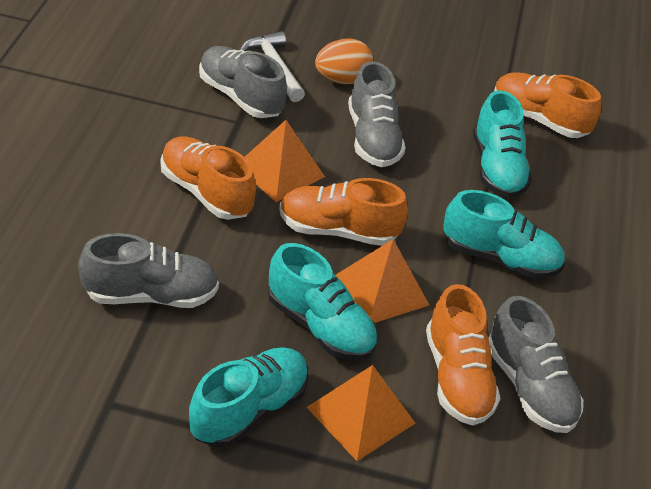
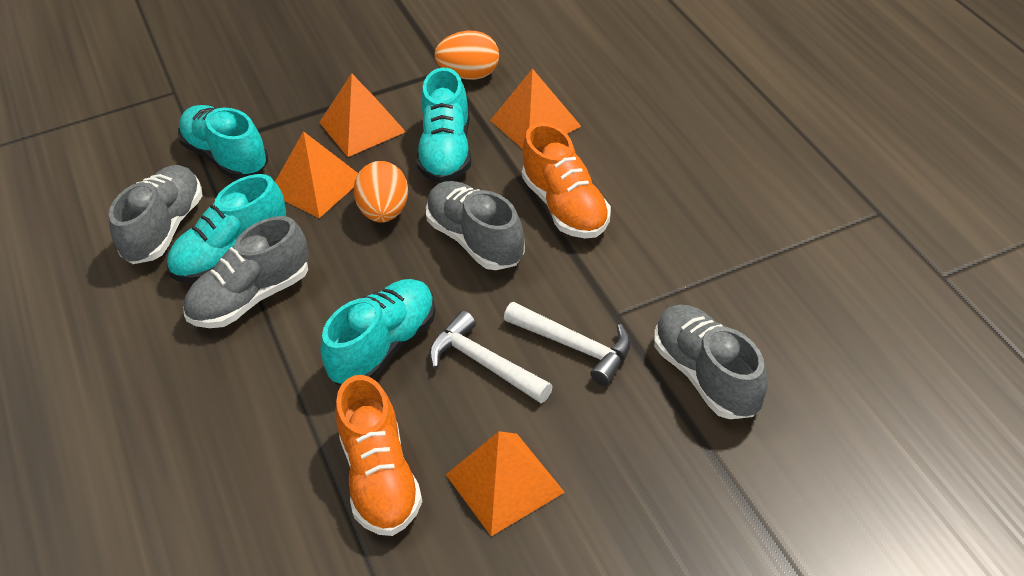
orange egg: 1 -> 2
orange pyramid: 3 -> 4
orange shoe: 4 -> 2
white hammer: 1 -> 2

